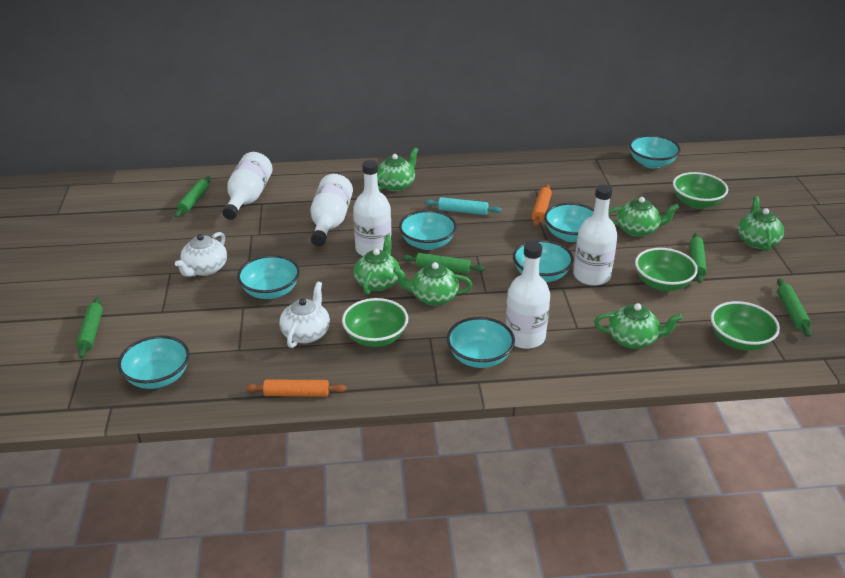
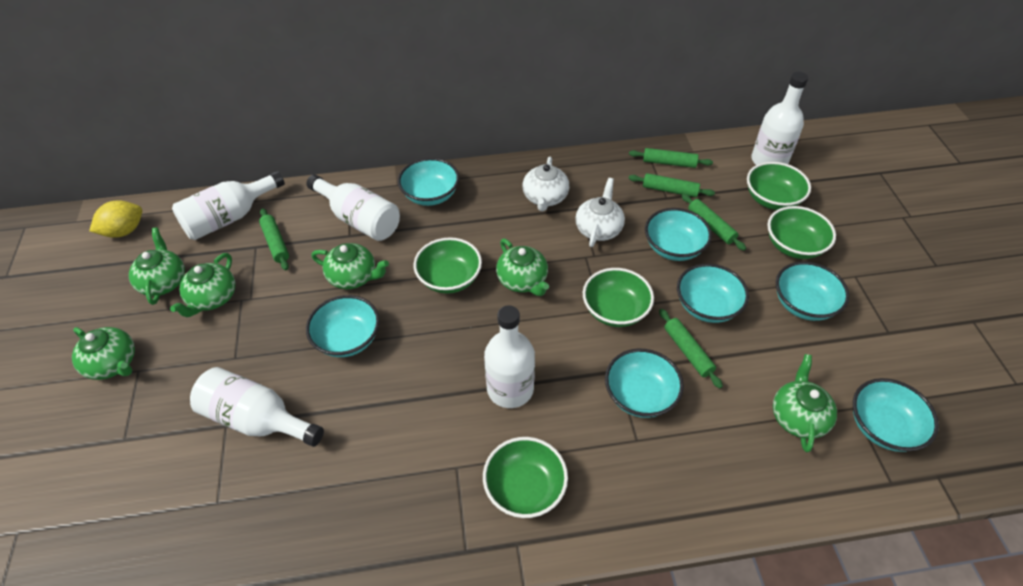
green bowl: 4 -> 5
orange rolling pin: 2 -> 0
turquoise rolling pin: 1 -> 0
yellow lemon: 0 -> 1

